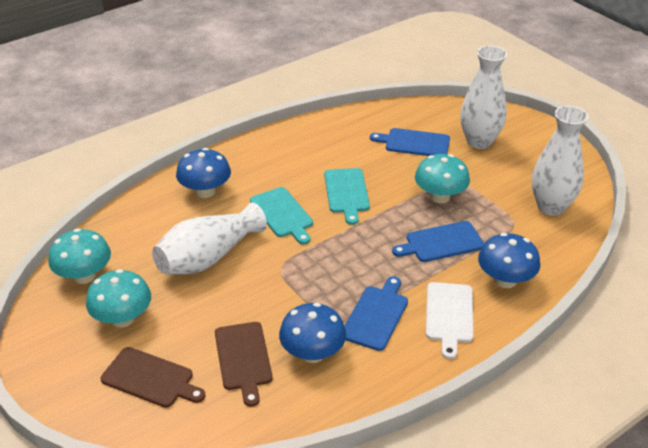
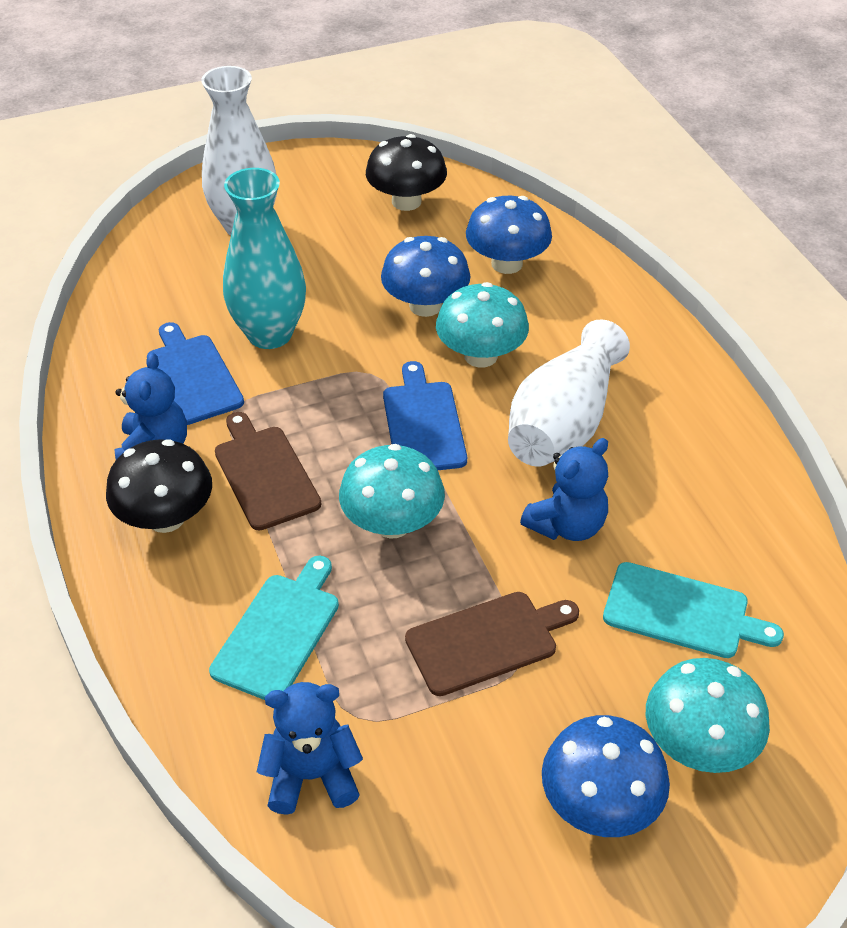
black mushroom: 0 -> 2
blue cutting board: 3 -> 2
blue teddy bear: 0 -> 3
turquoise vase: 0 -> 1
white cutting board: 1 -> 0
white vase: 3 -> 2

